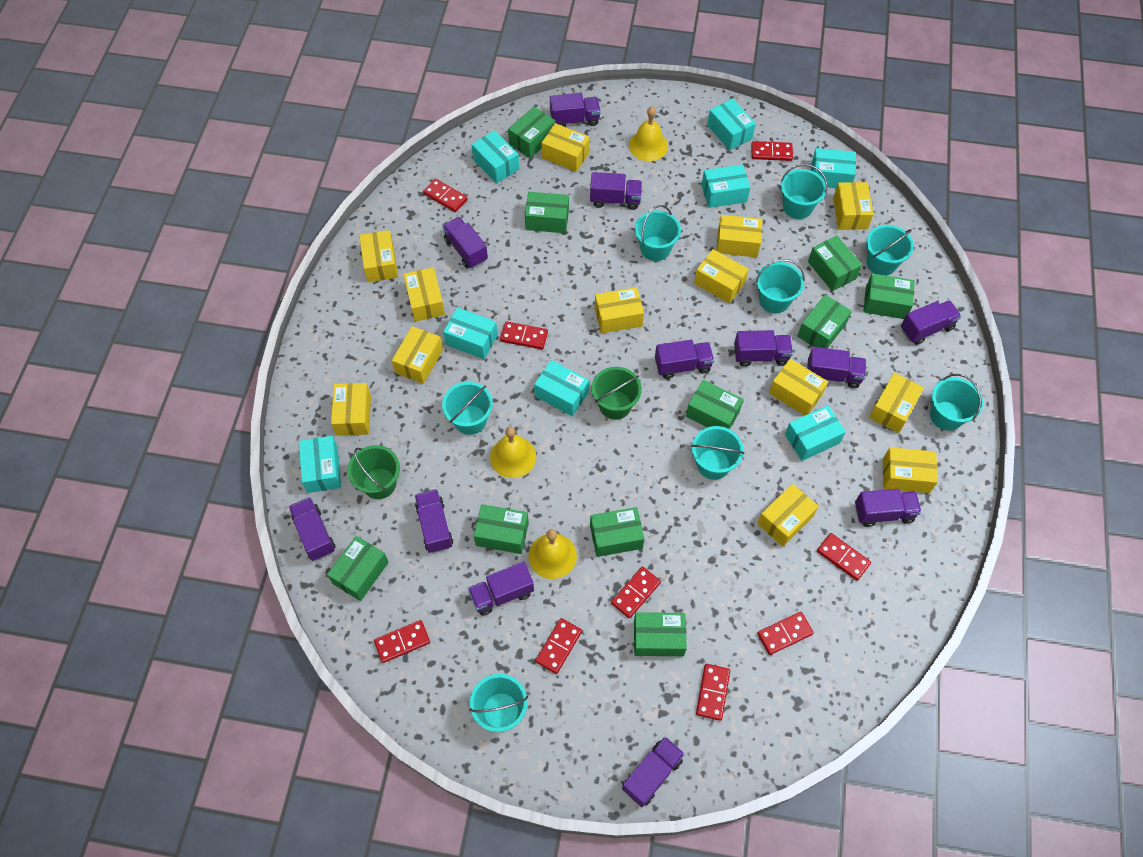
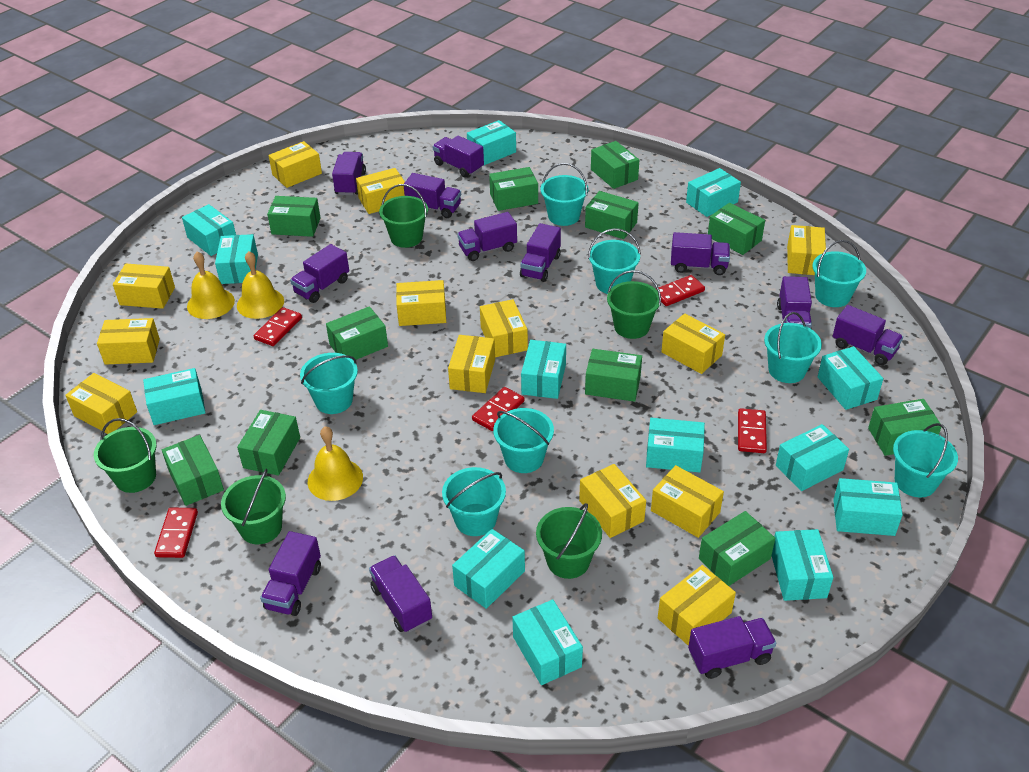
green box: 10 -> 11
green bucket: 2 -> 5
red domino: 9 -> 5
turquoise box: 8 -> 13

